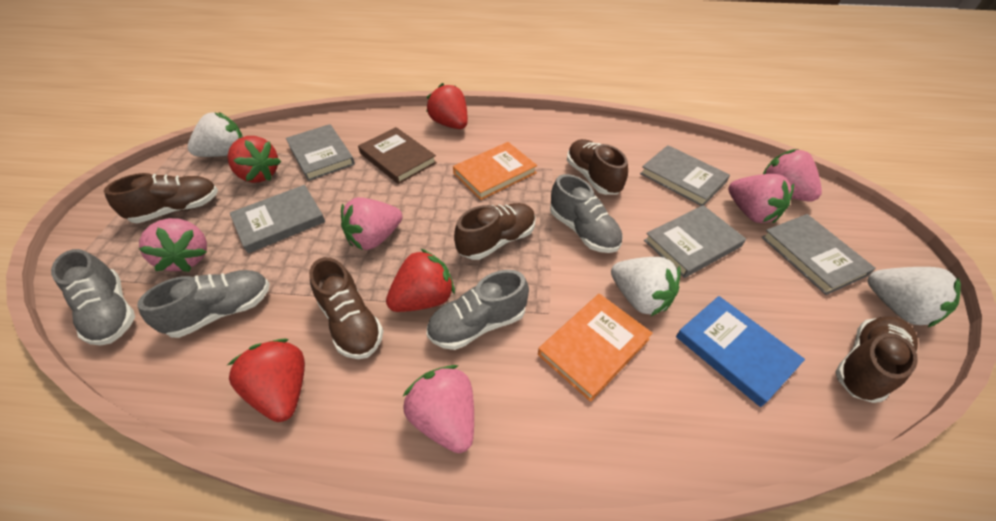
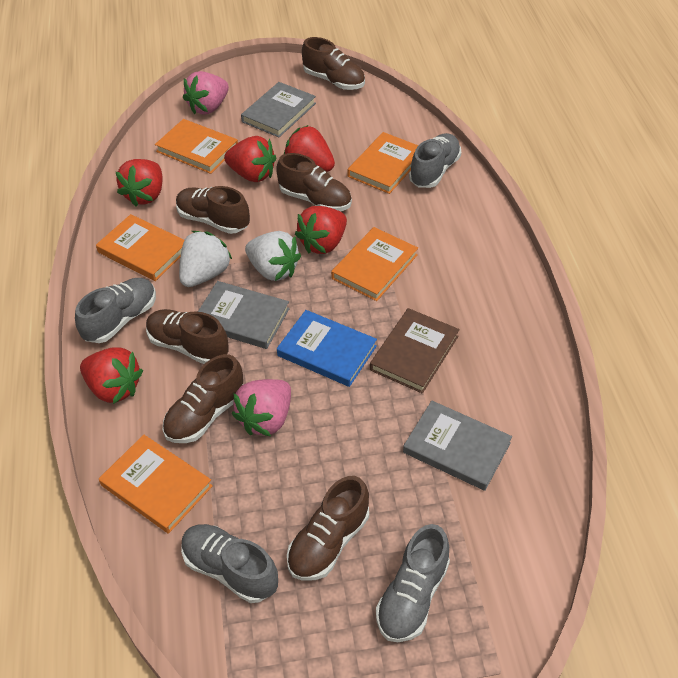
brown shoe: 5 -> 6
grey book: 5 -> 3
orange book: 2 -> 5
pink strawberry: 5 -> 2
red strawberry: 4 -> 5
white strawberry: 3 -> 2

